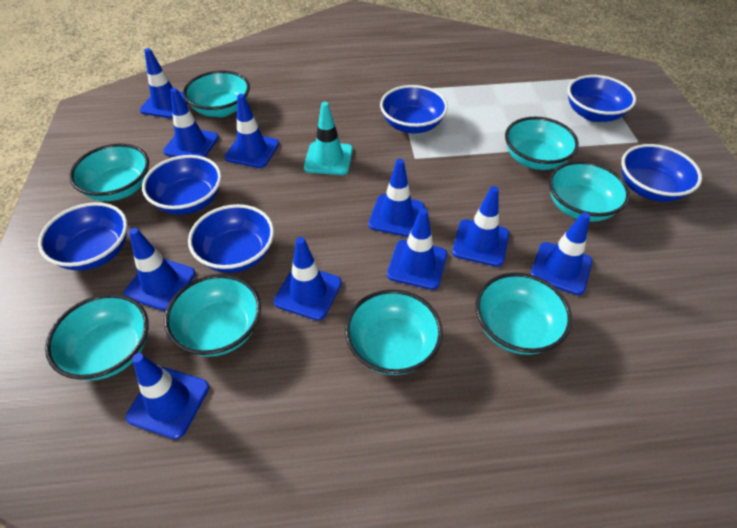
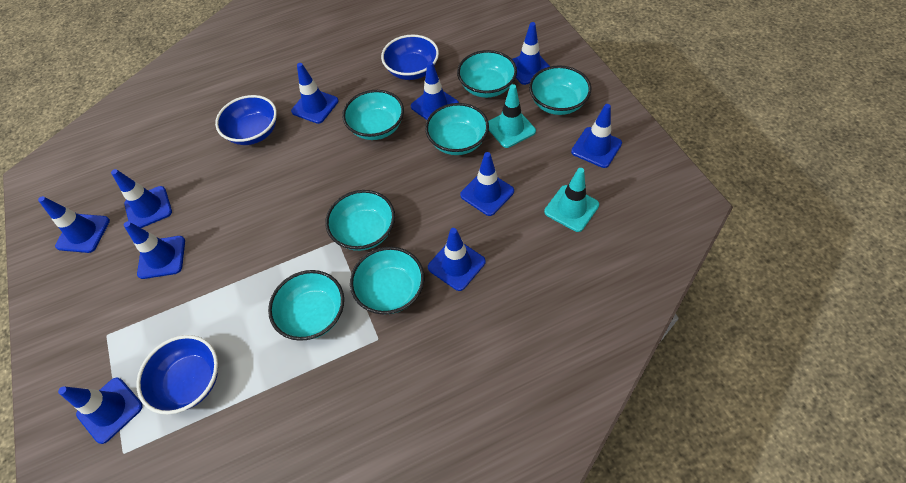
blue bowl: 6 -> 3
turquoise bowl: 8 -> 7
turquoise traffic cone: 1 -> 2

